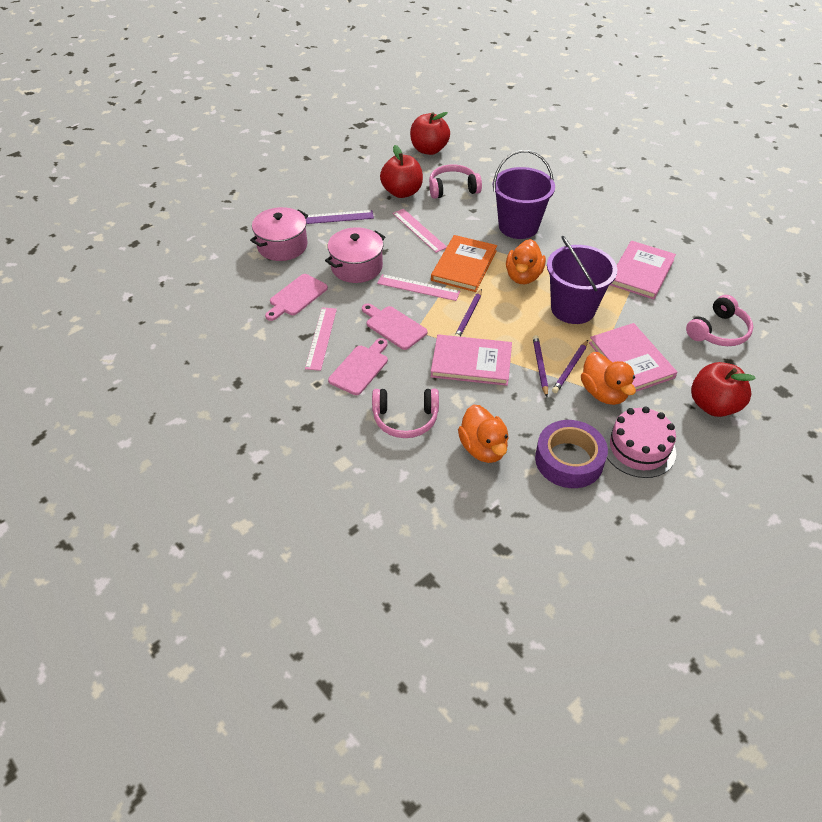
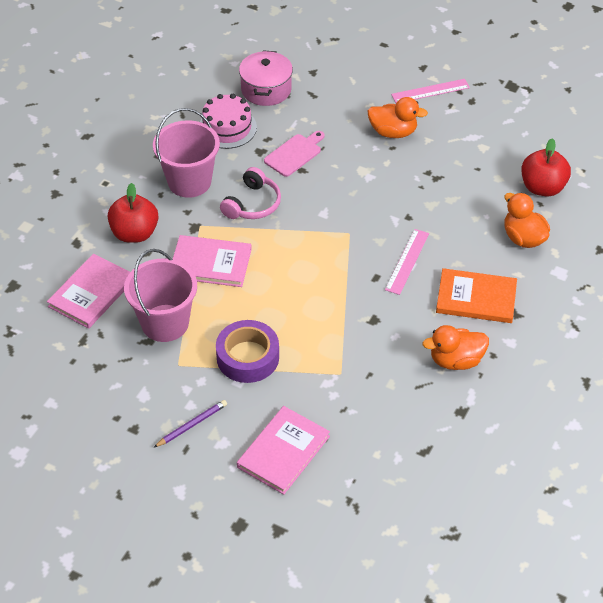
pink bucket: 0 -> 2
pink cutting board: 3 -> 1
pink headphones: 3 -> 1
pink pot: 2 -> 1
pink ruler: 3 -> 2
purple bucket: 2 -> 0
purple pencil: 3 -> 1
purple ruler: 1 -> 0
red apple: 3 -> 2

